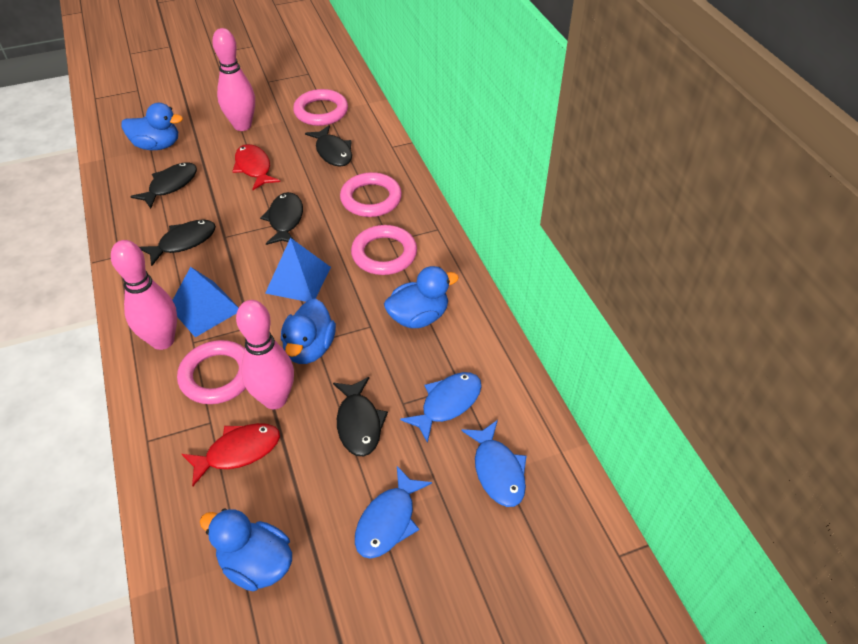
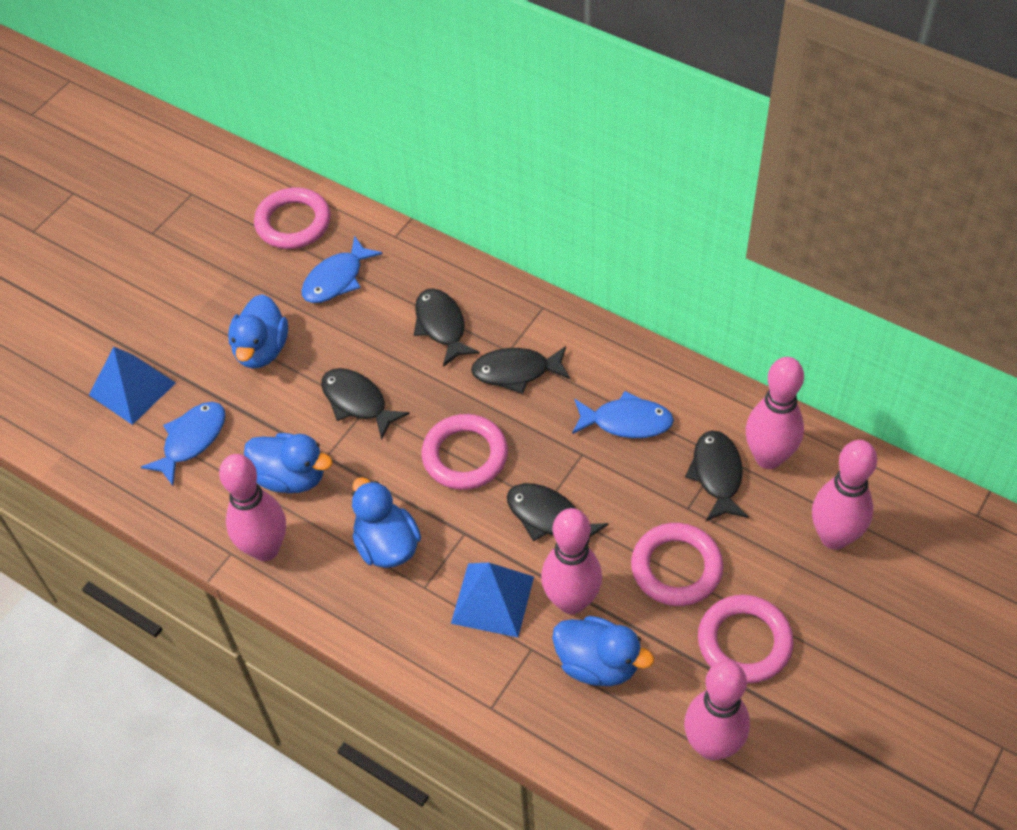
pink bowling pin: 3 -> 5
red fish: 2 -> 0

